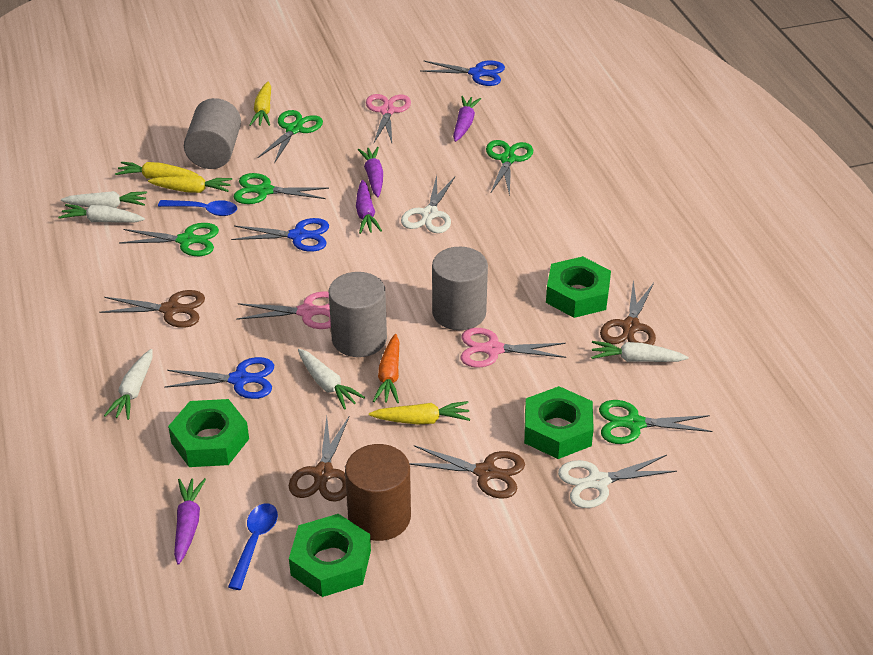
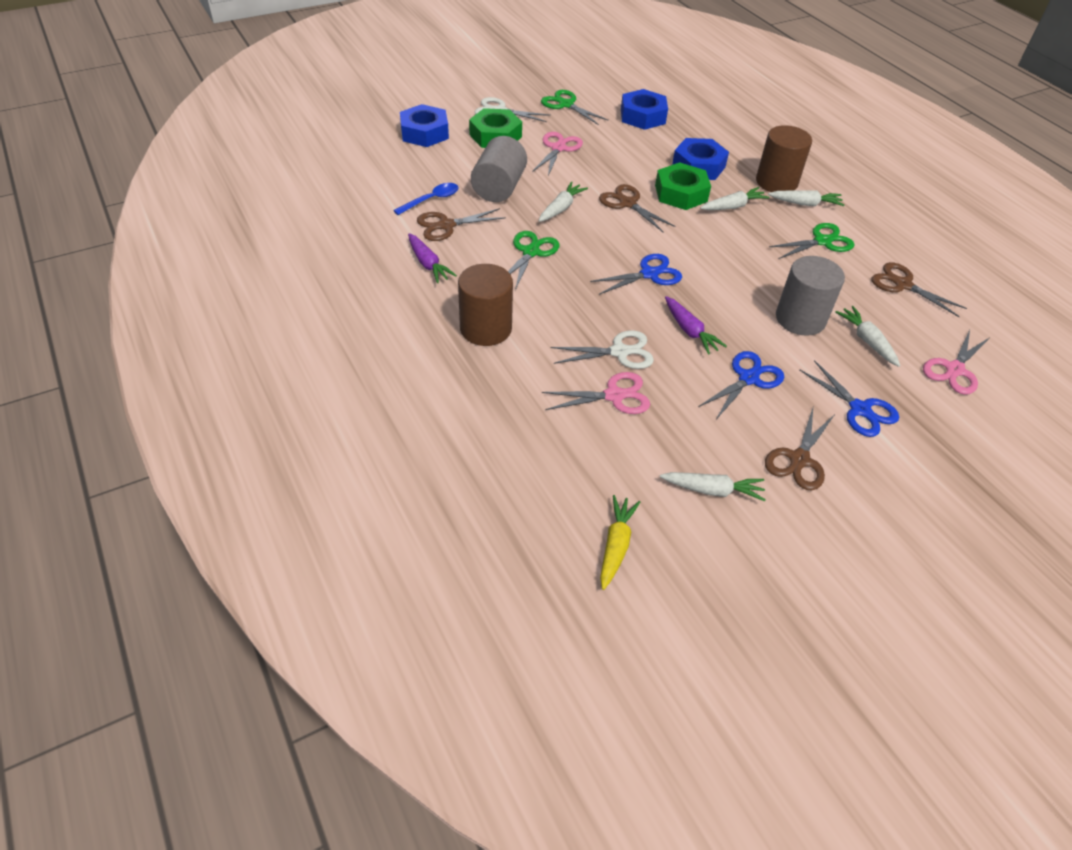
blue nut: 0 -> 3
blue spoon: 2 -> 1
brown cylinder: 1 -> 2
green nut: 4 -> 2
green scissors: 5 -> 3
grey cylinder: 3 -> 2
orange carrot: 1 -> 0
purple carrot: 4 -> 2
yellow carrot: 4 -> 1

